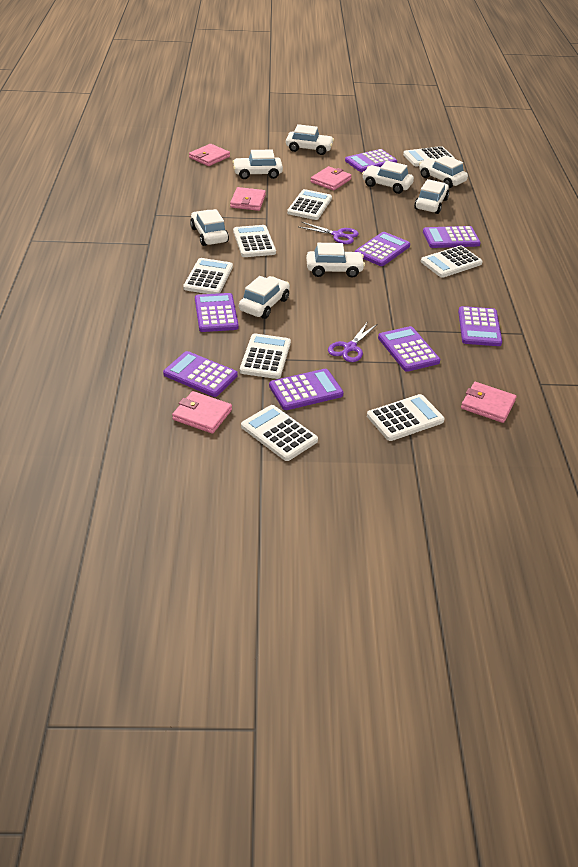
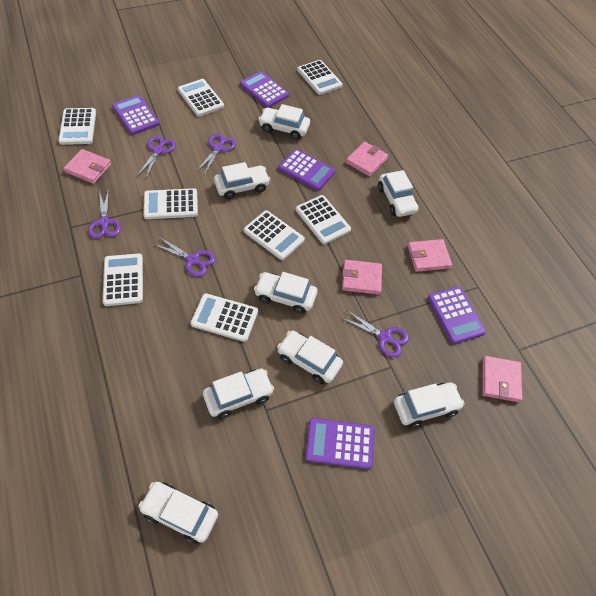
purple calculator: 8 -> 5
purple scissors: 2 -> 5

